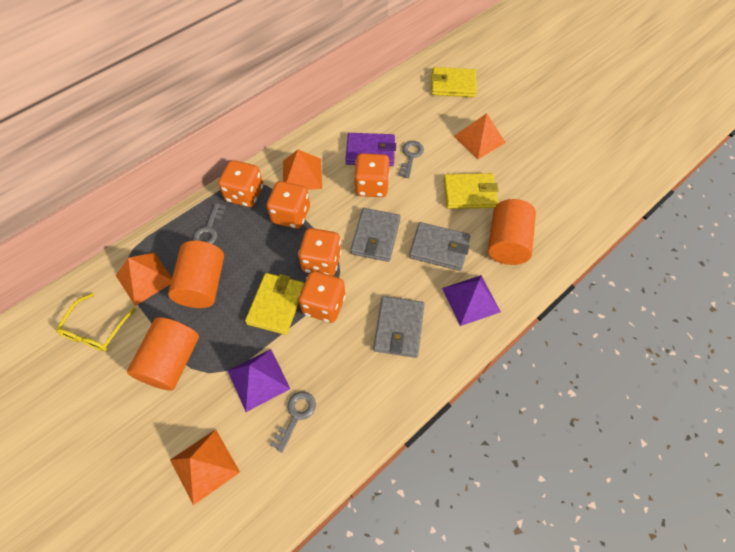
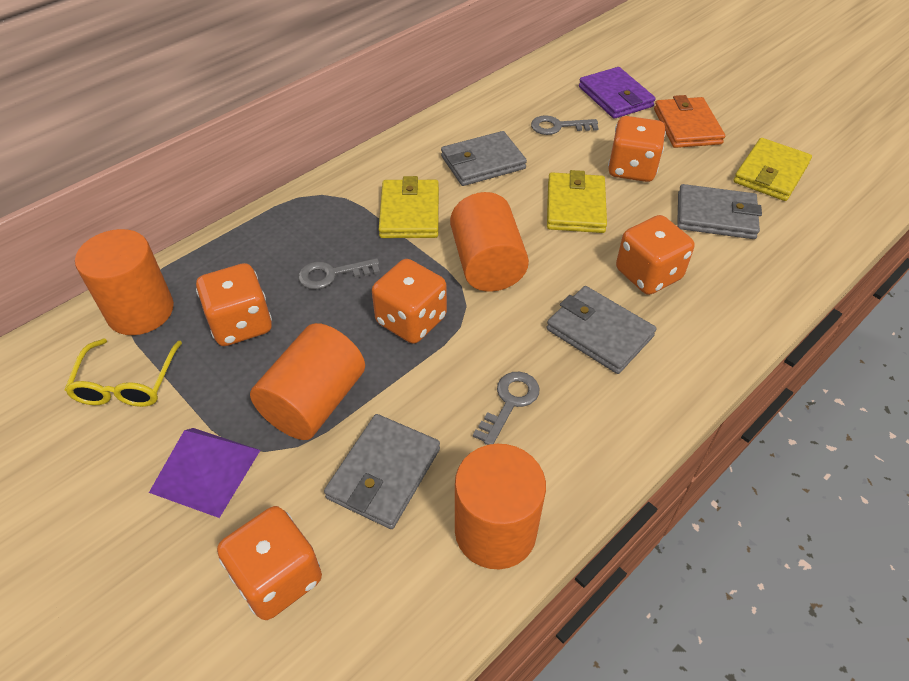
grey wallet: 3 -> 4
orange cylinder: 3 -> 4
orange pyramid: 4 -> 0
orange wallet: 0 -> 1
purple pyramid: 2 -> 1

